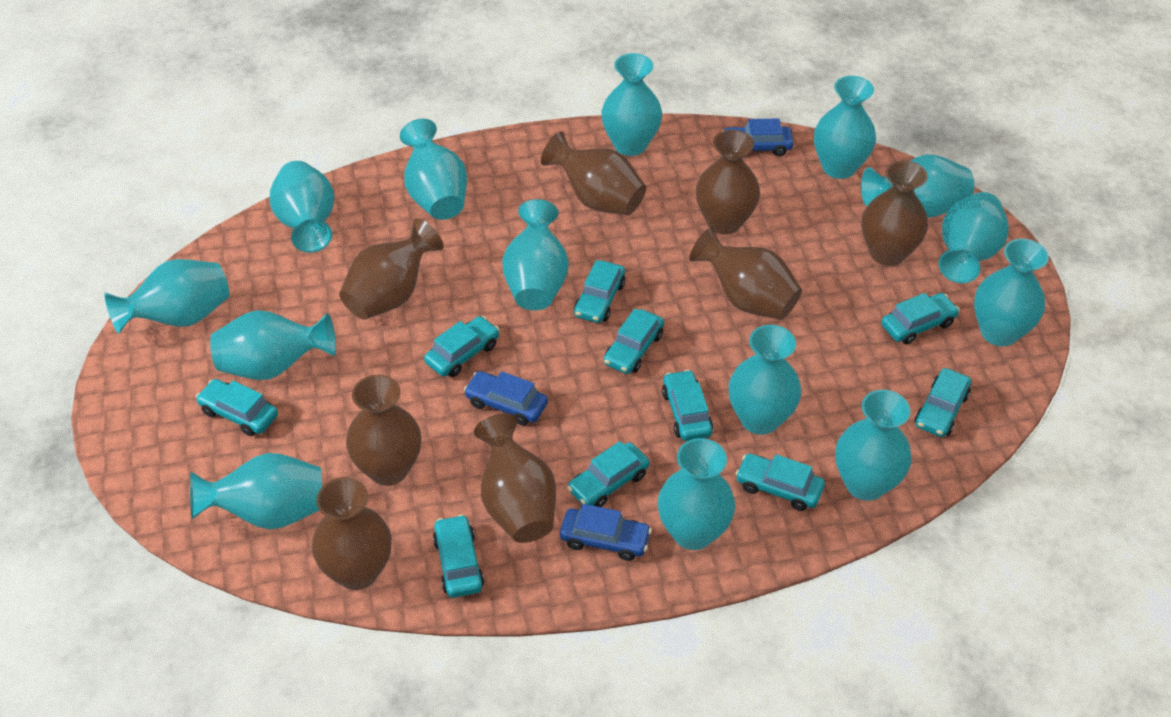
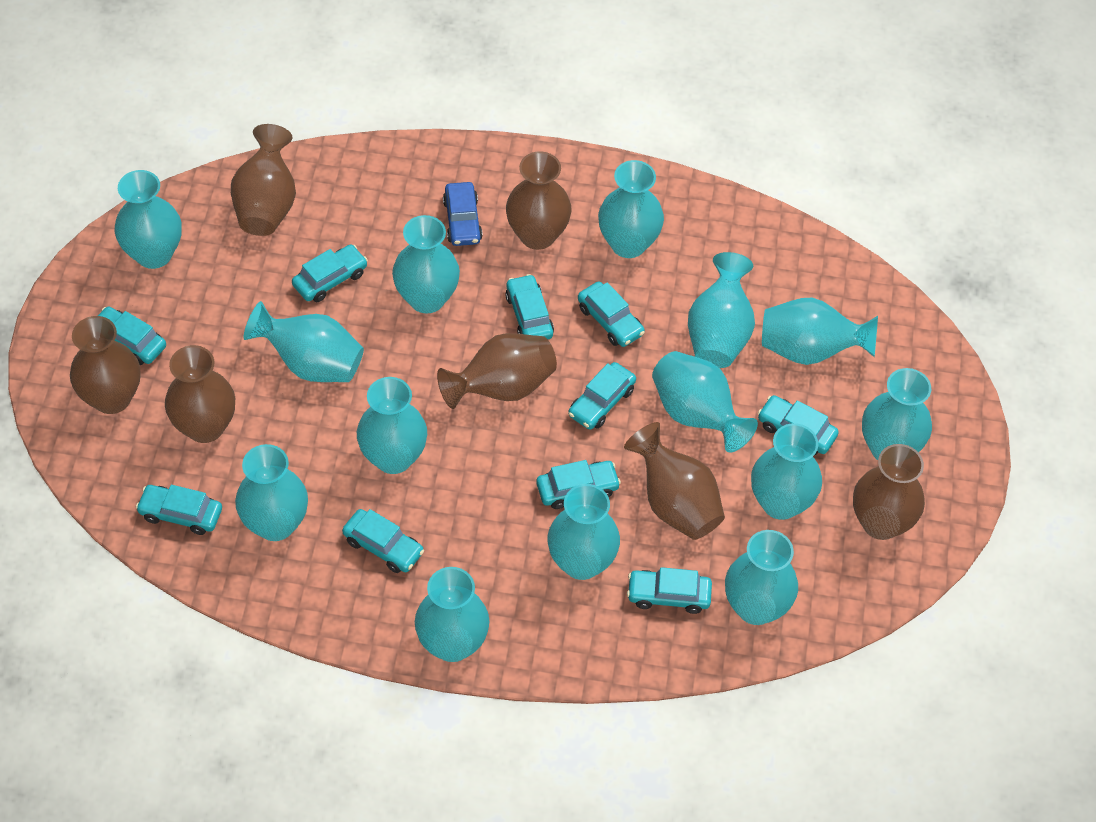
blue car: 3 -> 1
brown vase: 8 -> 7

